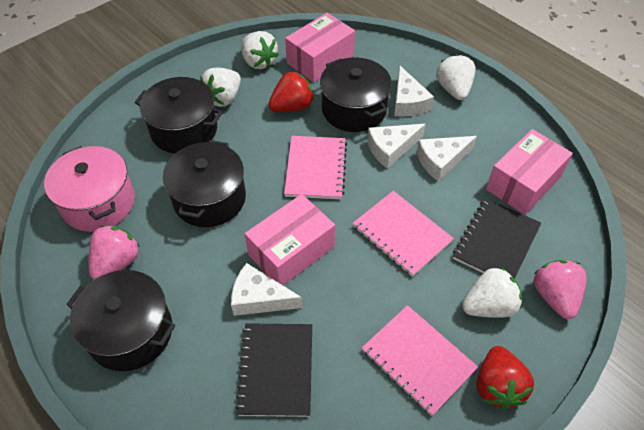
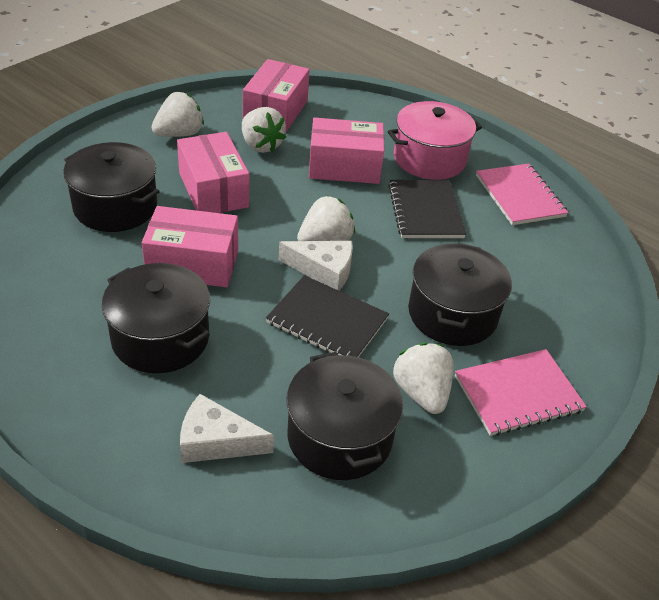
pink box: 3 -> 4
pink notebook: 3 -> 2
pink strawberry: 2 -> 0
red strawberry: 2 -> 0
white cheese: 4 -> 2

